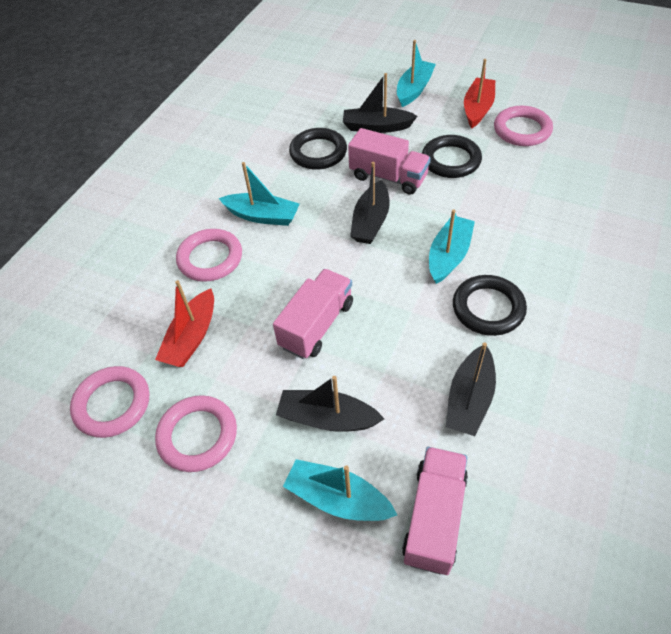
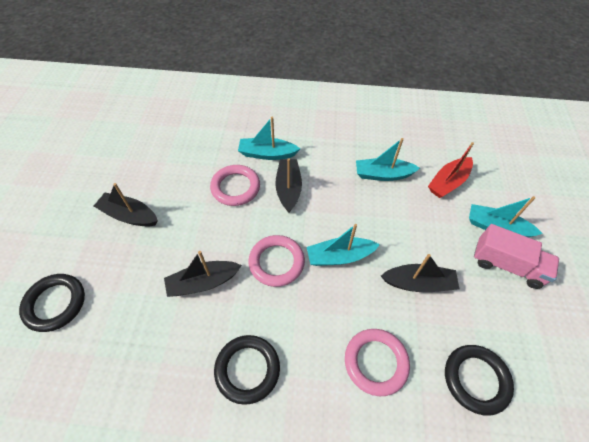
pink ring: 4 -> 3
pink truck: 3 -> 1
red boat: 2 -> 1

